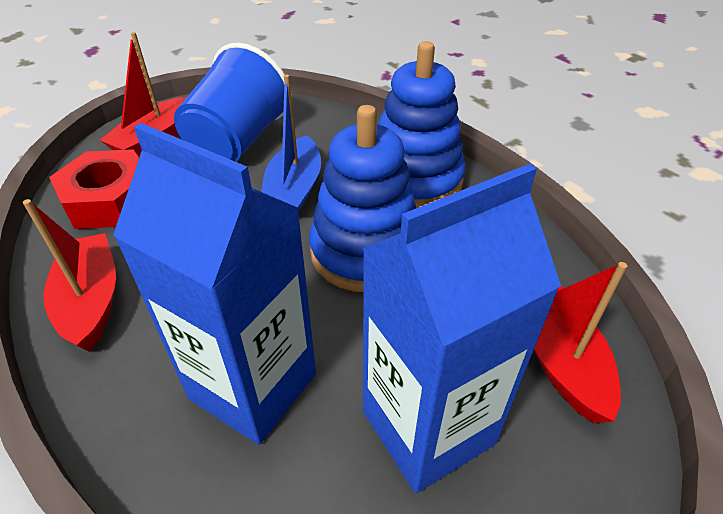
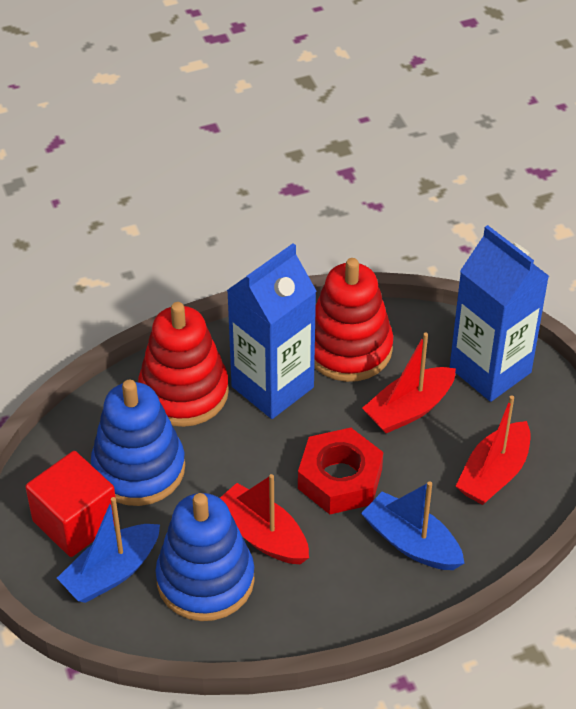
blue boat: 1 -> 2
blue cup: 1 -> 0
red cube: 0 -> 1
red stacking toy: 0 -> 2

